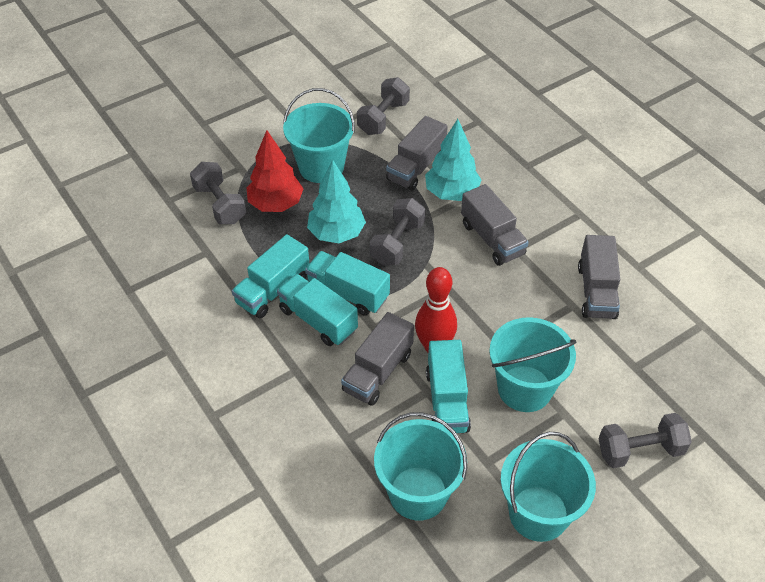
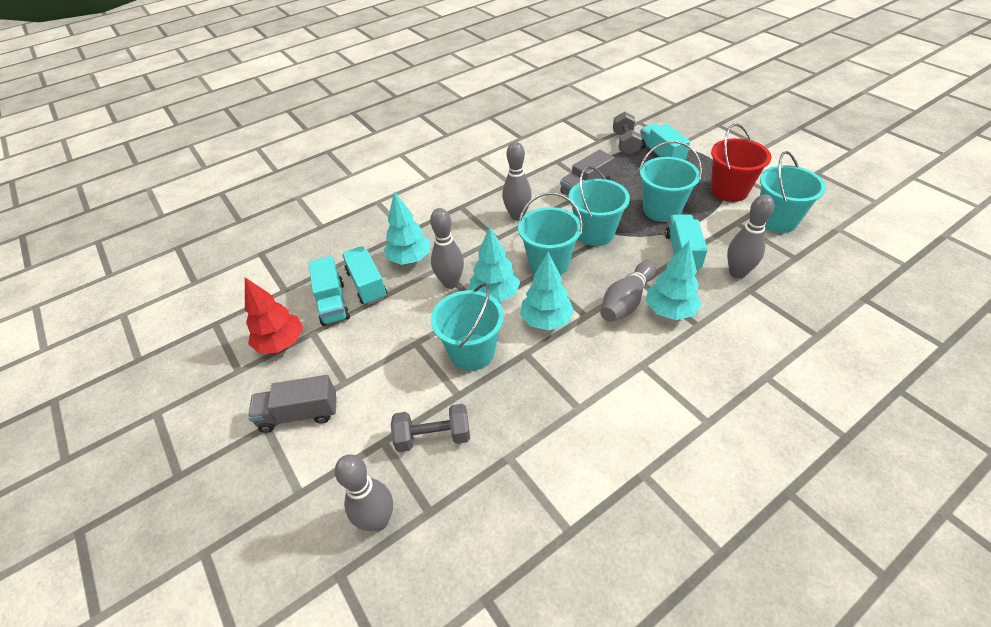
grey bowling pin: 0 -> 5
grey dumbbell: 4 -> 2
grey truck: 4 -> 2
red bowling pin: 1 -> 0
red bucket: 0 -> 1
turquoise bucket: 4 -> 5
turquoise tree: 2 -> 4

